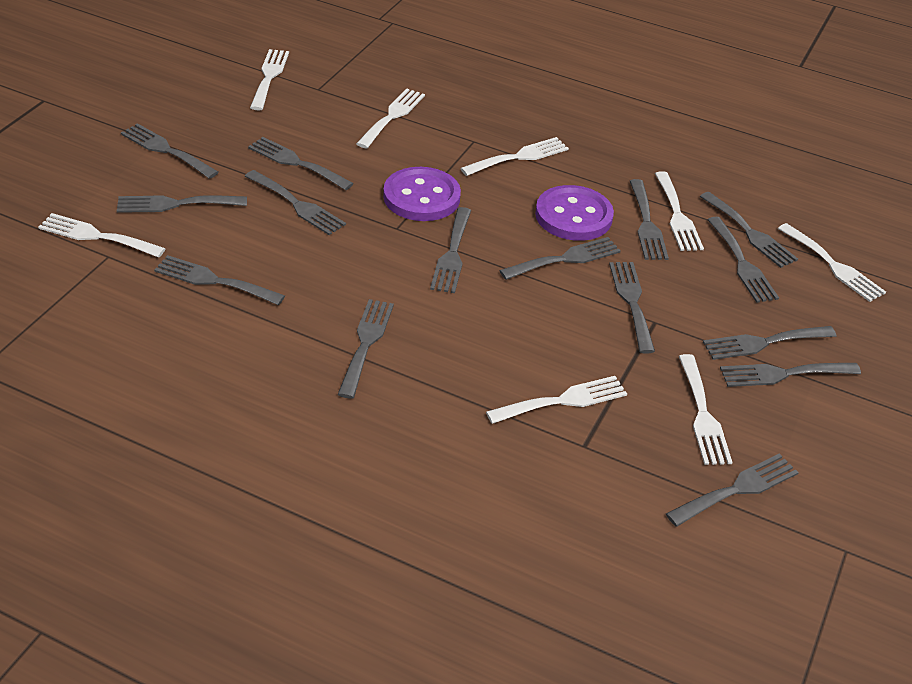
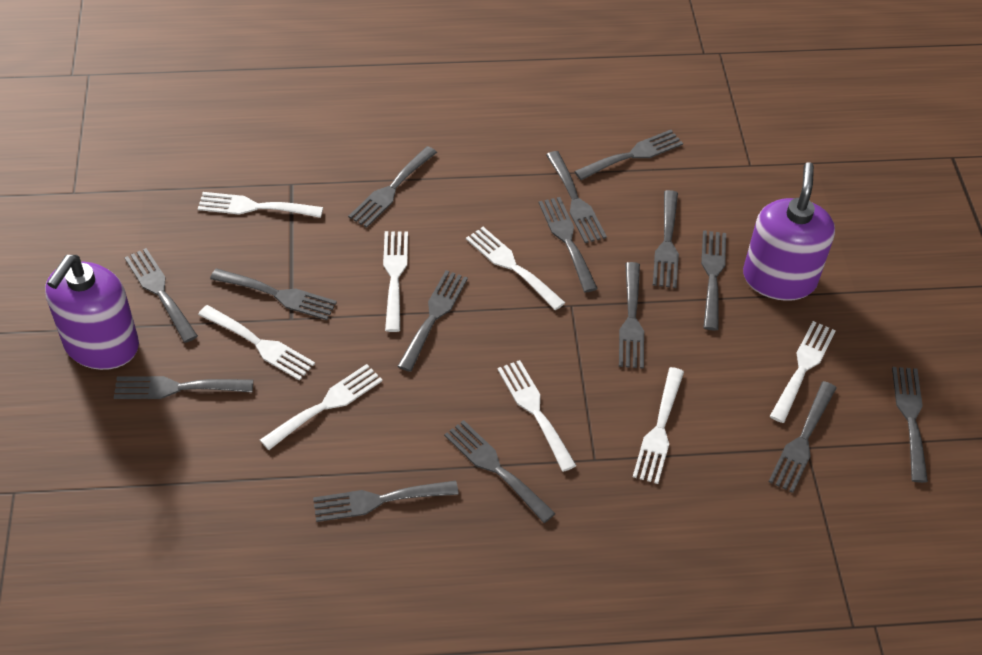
purple button: 2 -> 0
purple soap dispenser: 0 -> 2

